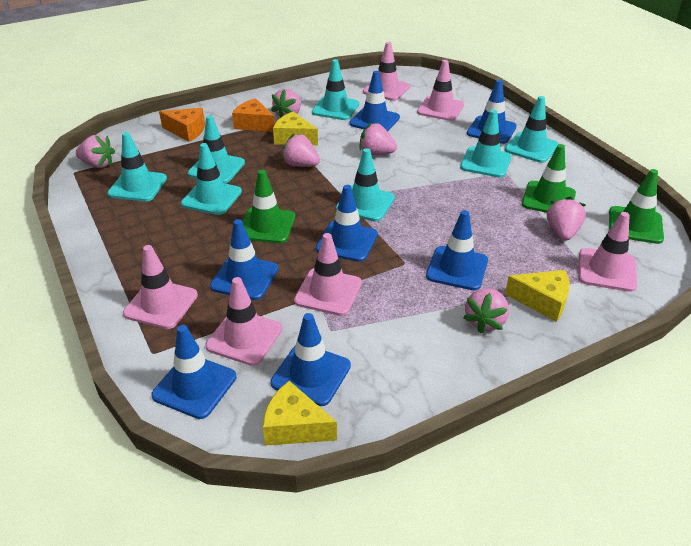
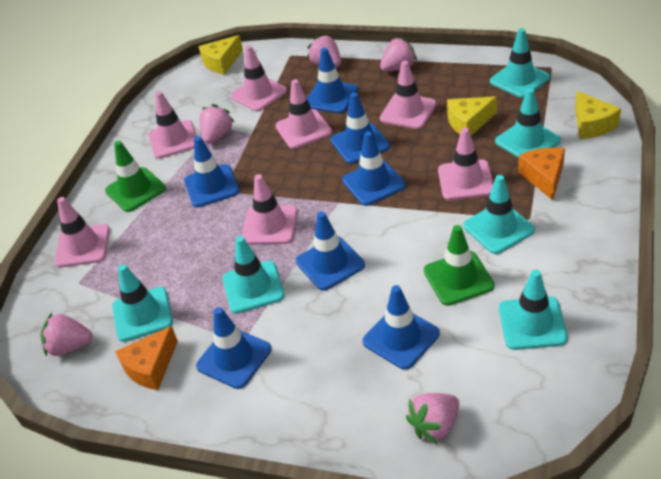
green traffic cone: 3 -> 2
pink strawberry: 6 -> 5
pink traffic cone: 6 -> 7
turquoise traffic cone: 7 -> 6

